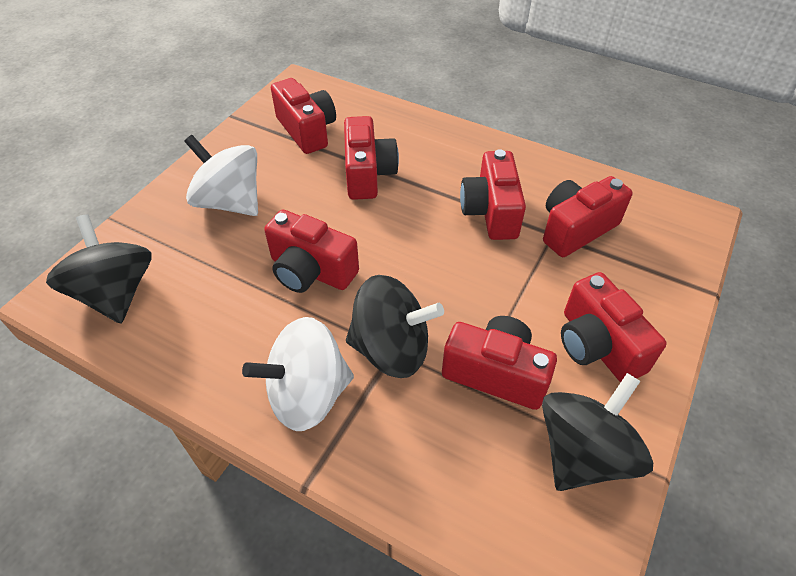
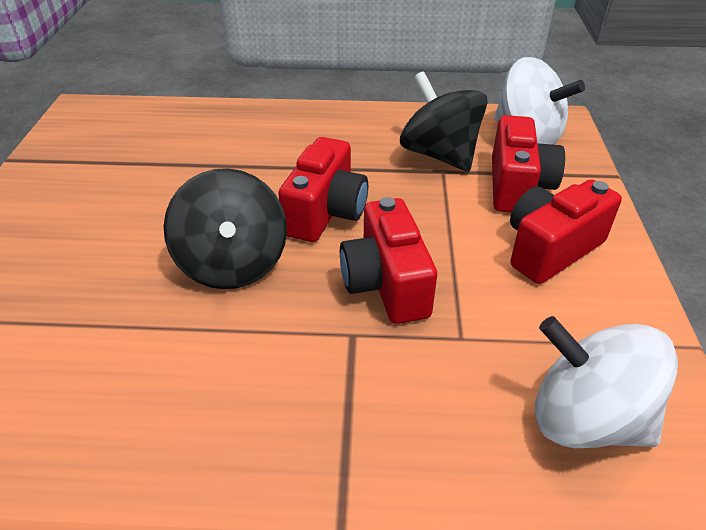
black spinning top: 3 -> 2
red camera: 7 -> 4

